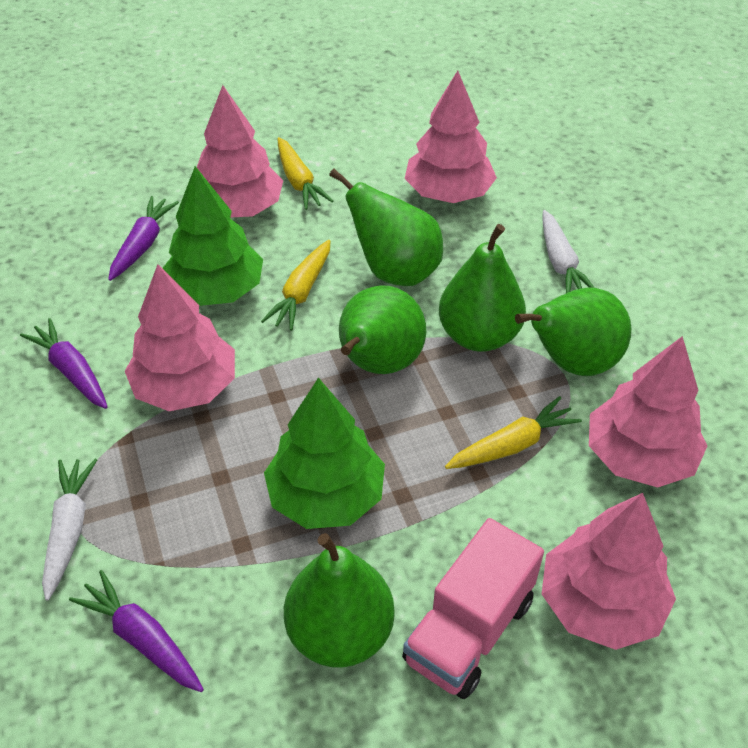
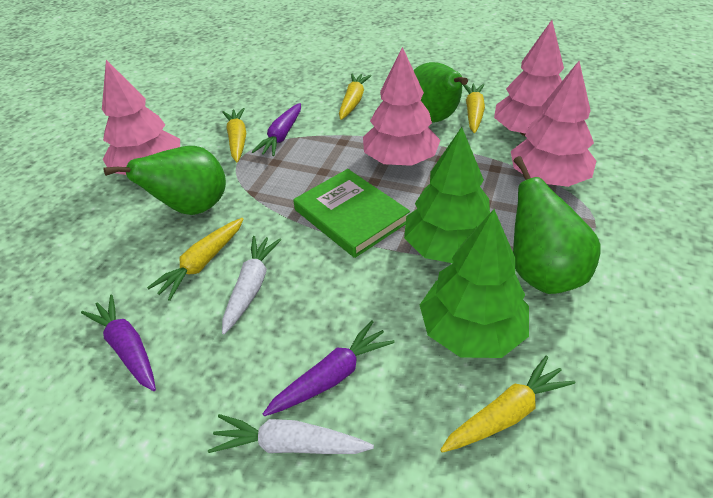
green book: 0 -> 1
green pear: 5 -> 3
pink tree: 5 -> 4
pink truck: 1 -> 0
yellow carrot: 3 -> 5

